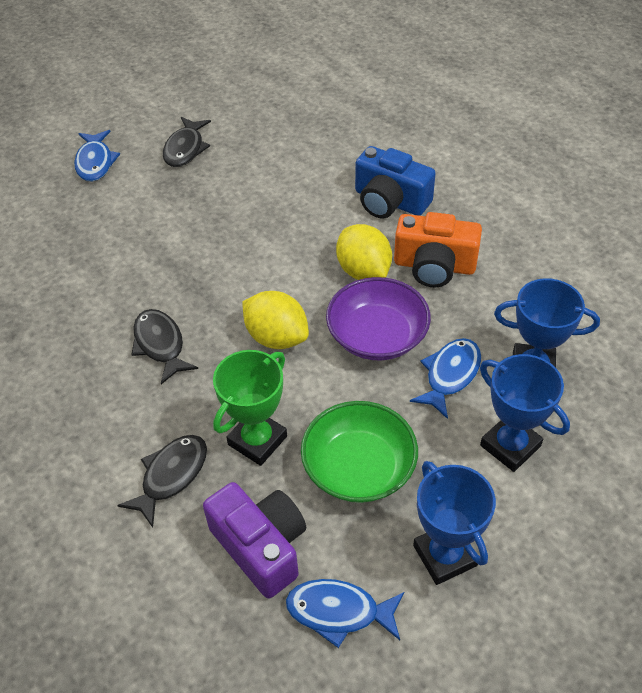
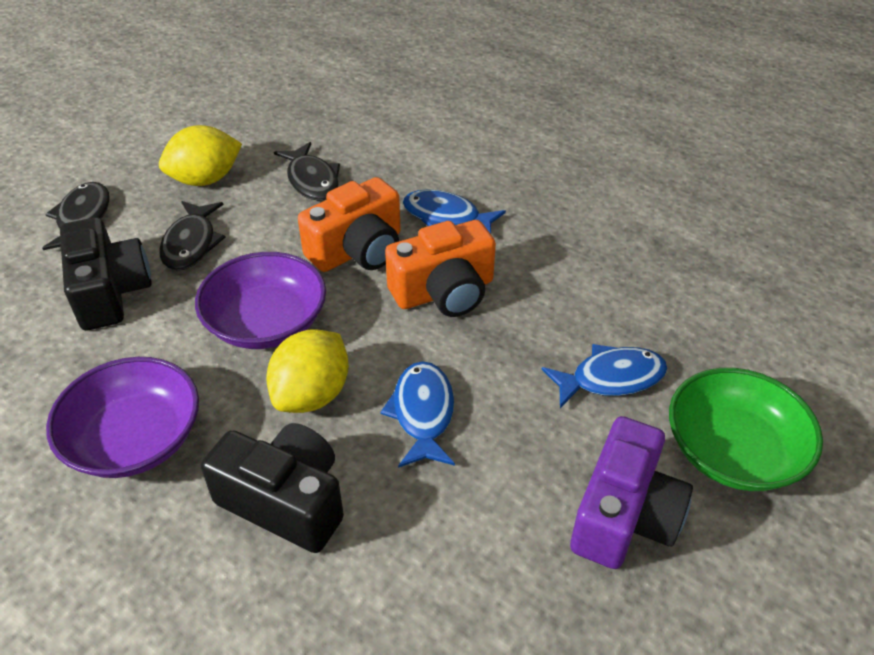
black camera: 0 -> 2
blue camera: 1 -> 0
blue trophy: 3 -> 0
green trophy: 1 -> 0
orange camera: 1 -> 2
purple bowl: 1 -> 2

